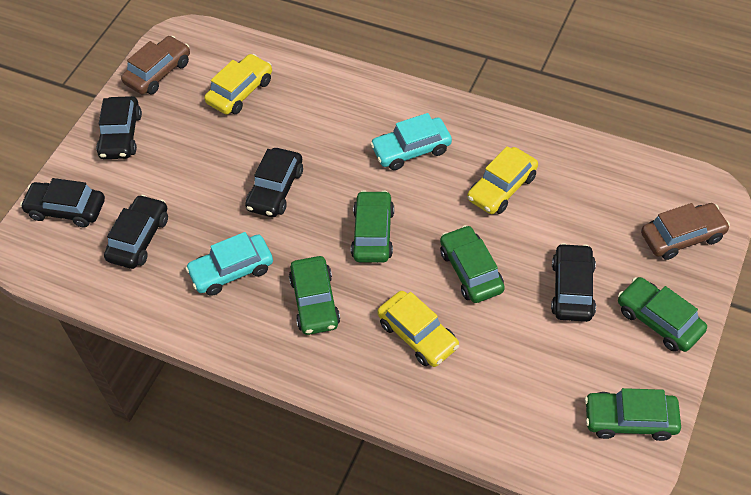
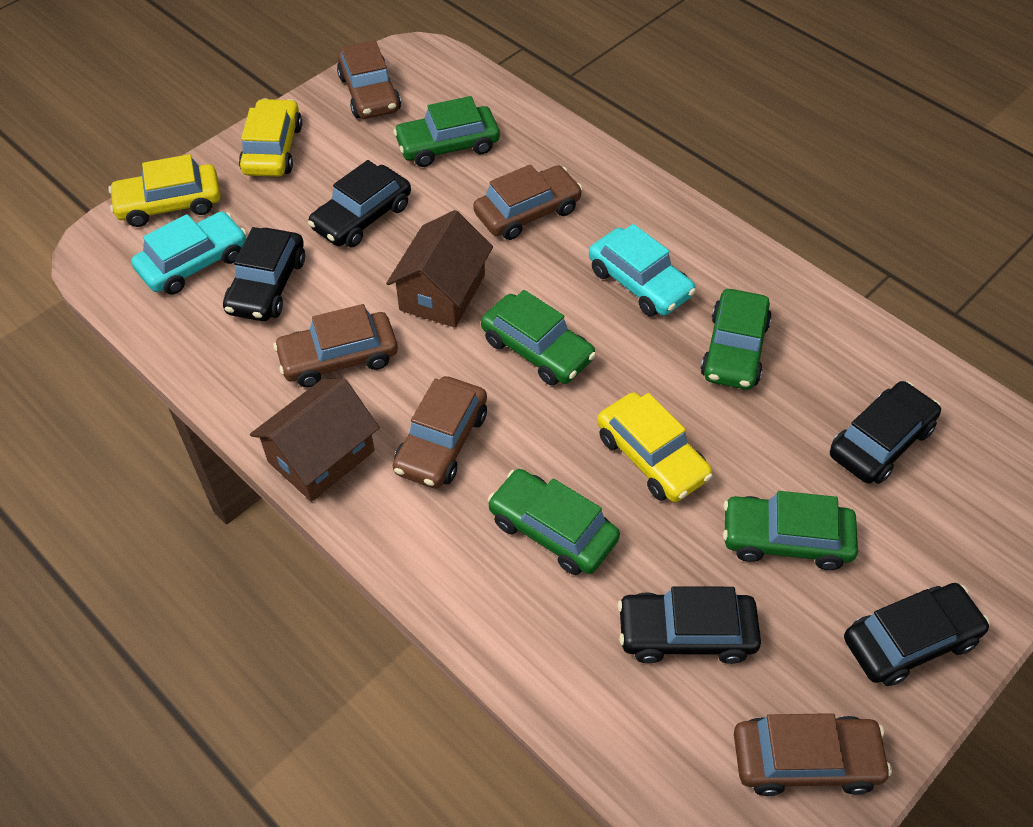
brown car: 2 -> 5
brown house: 0 -> 2

